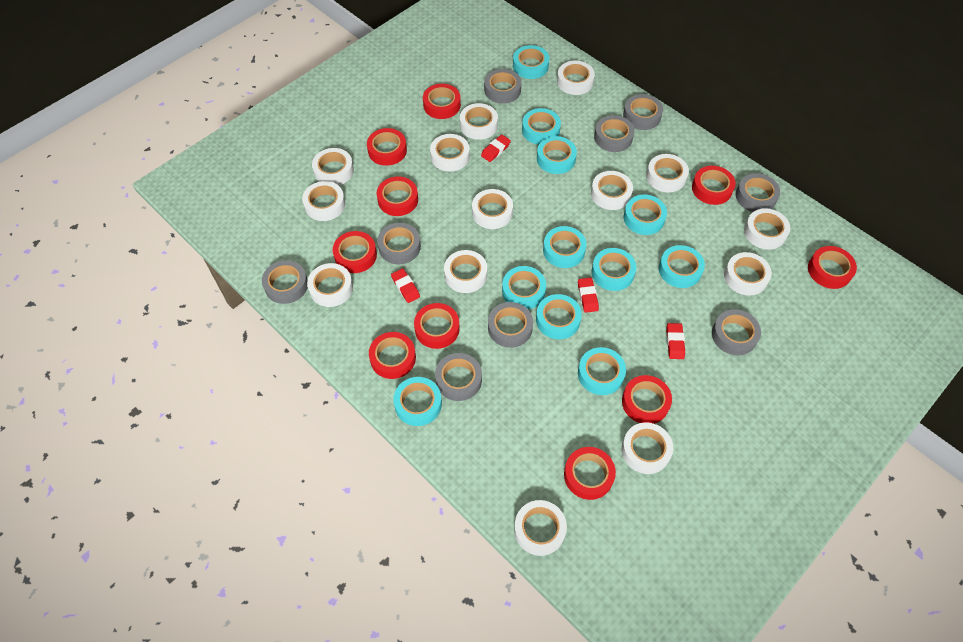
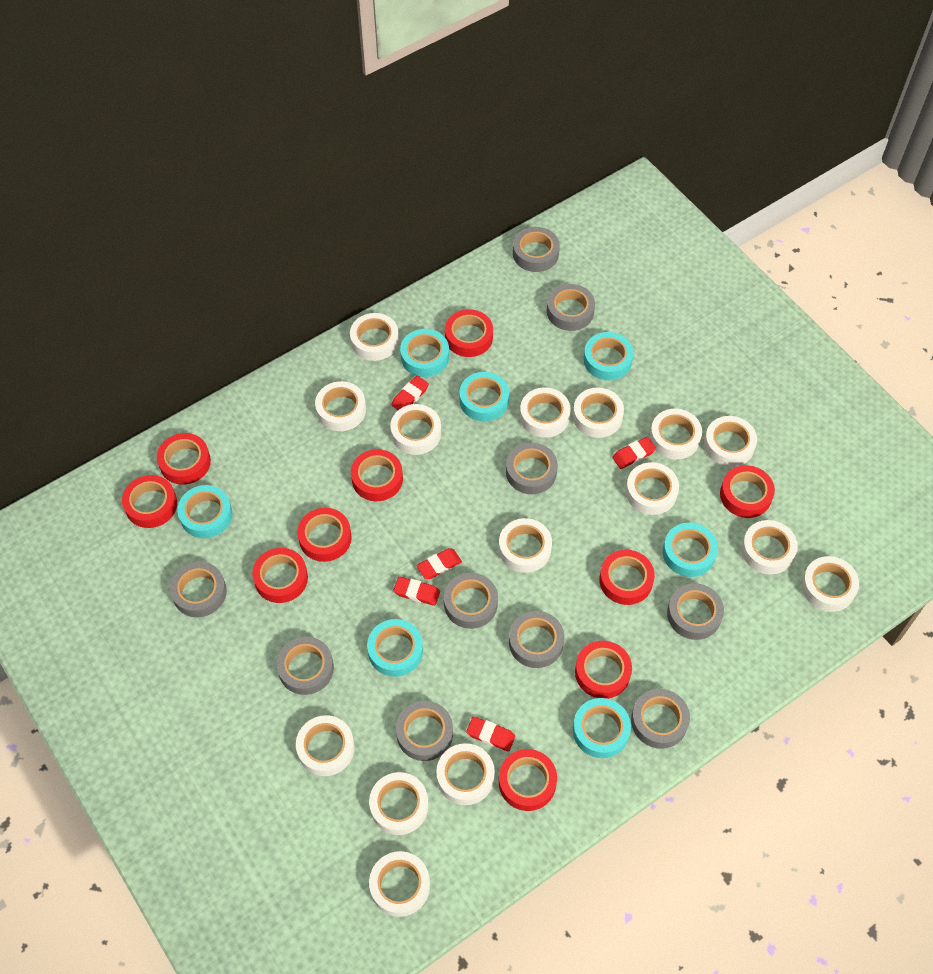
grey tape: 9 -> 10
red eraser: 4 -> 5
turquoise tape: 11 -> 7
white tape: 14 -> 15

